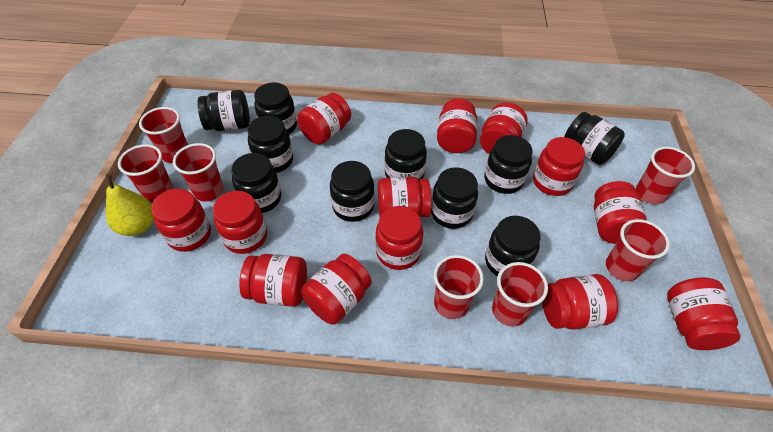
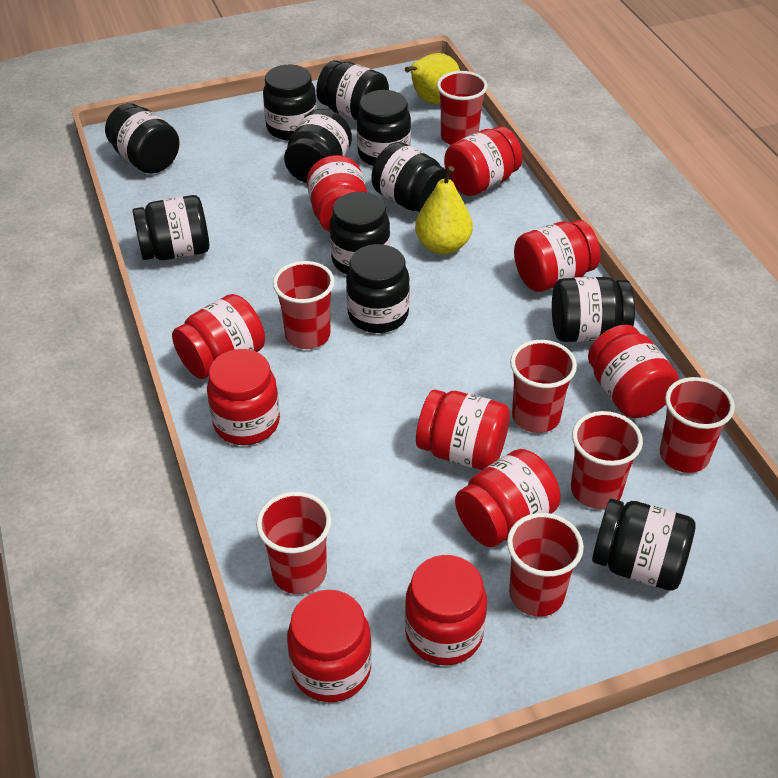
black jar: 10 -> 11
red jar: 13 -> 10
yellow pear: 1 -> 2

